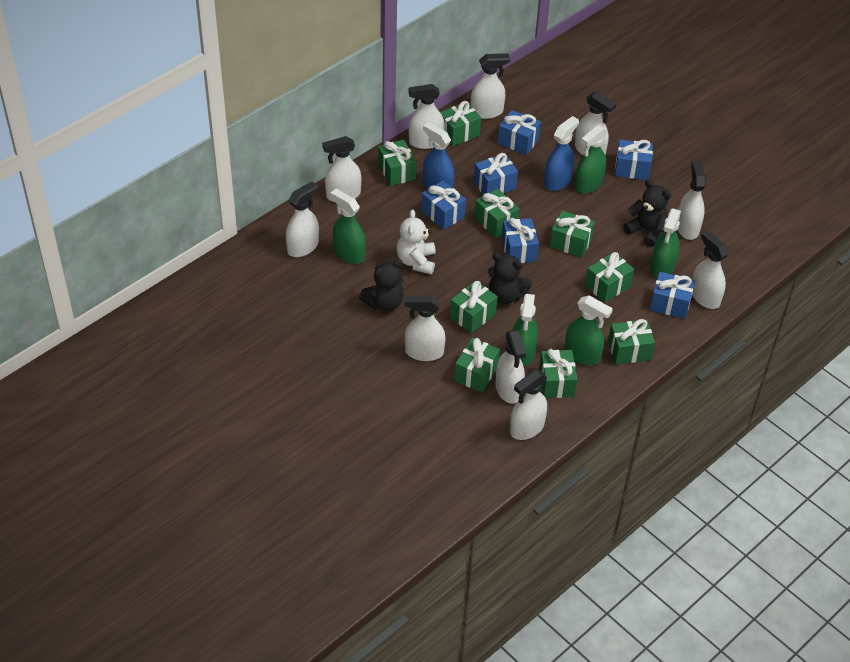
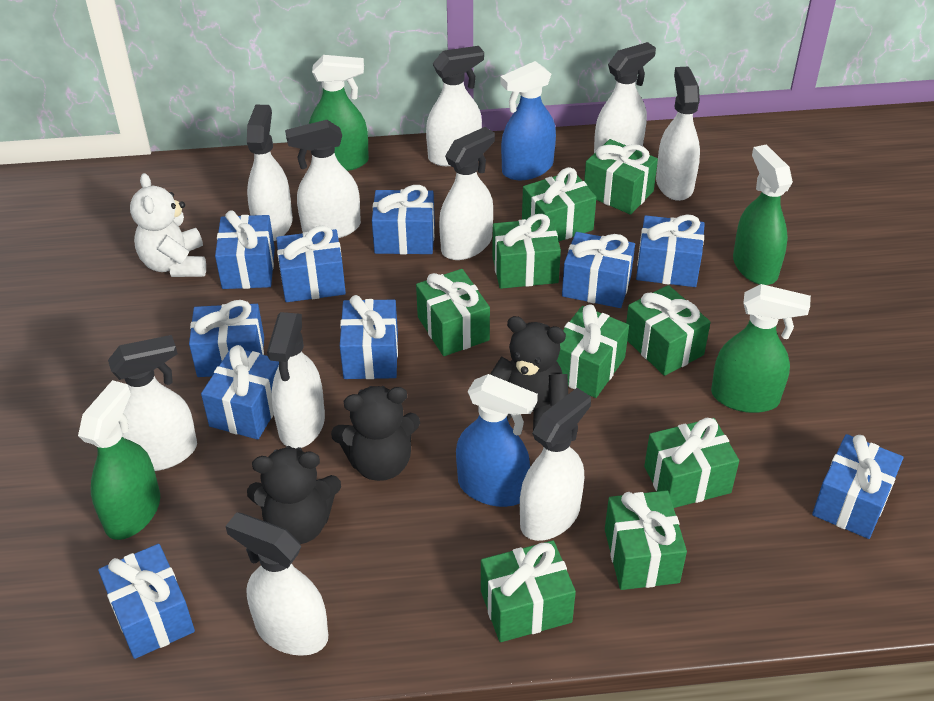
blue gift: 6 -> 10
green spray bottle: 5 -> 4

